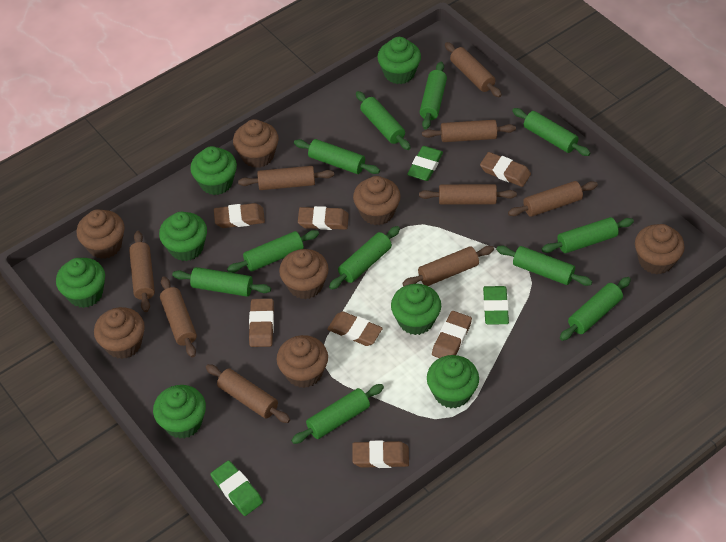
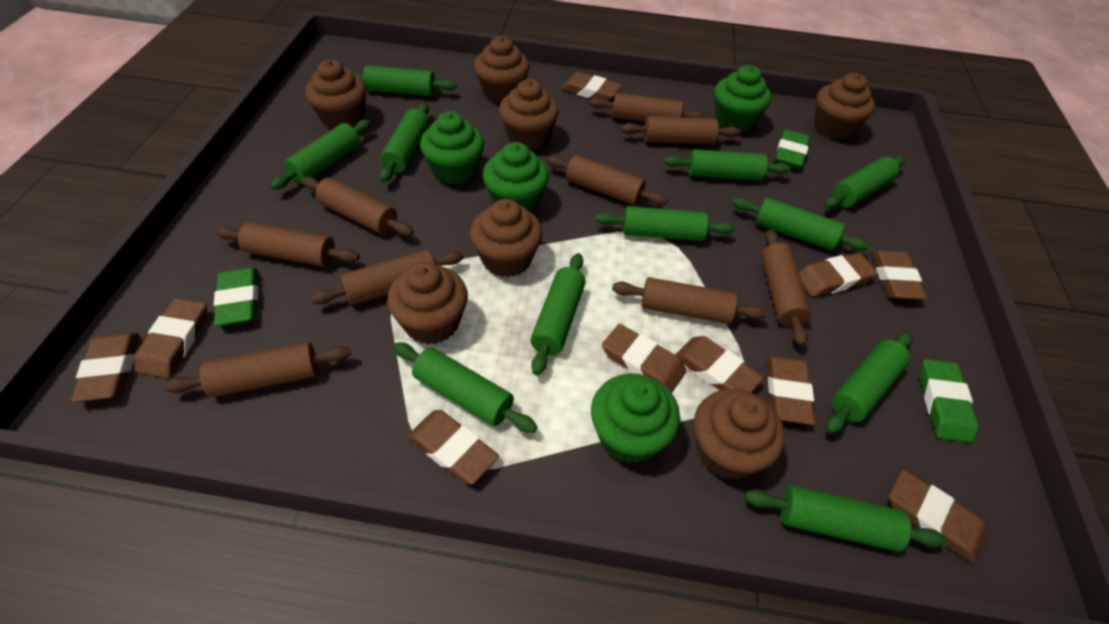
brown eraser: 7 -> 10
green cupcake: 7 -> 4

